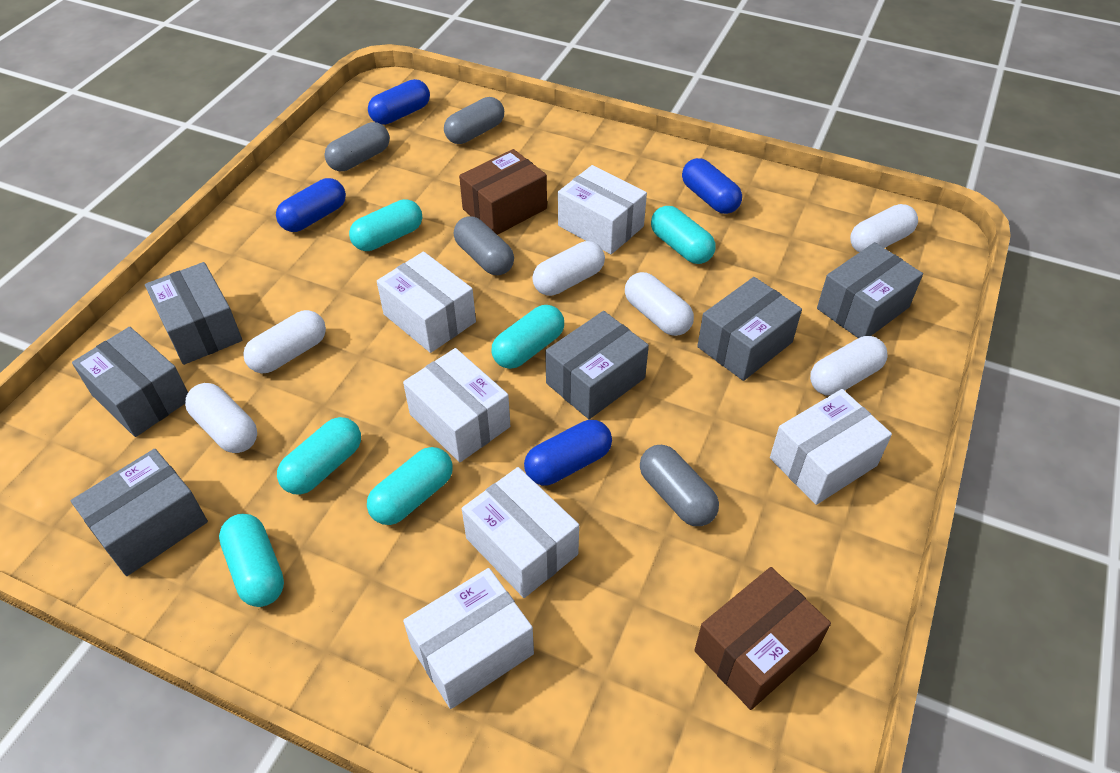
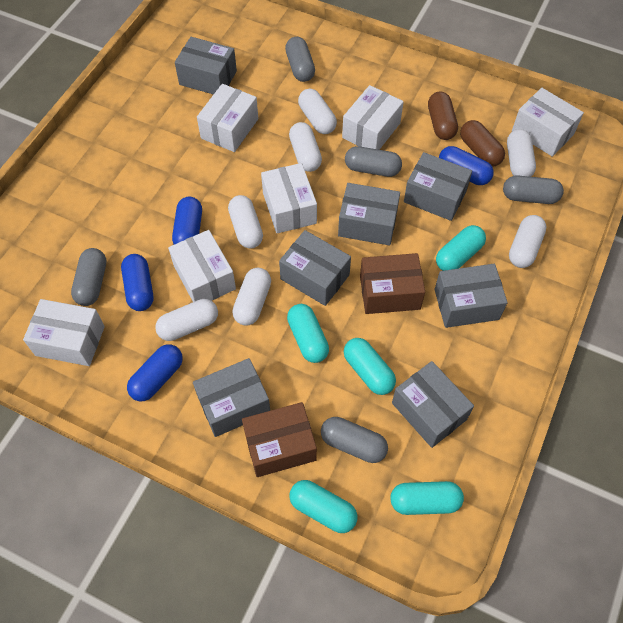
brown capsule: 0 -> 2
grey box: 6 -> 7
grey capsule: 4 -> 5
turquoise capsule: 6 -> 5
white capsule: 6 -> 7

